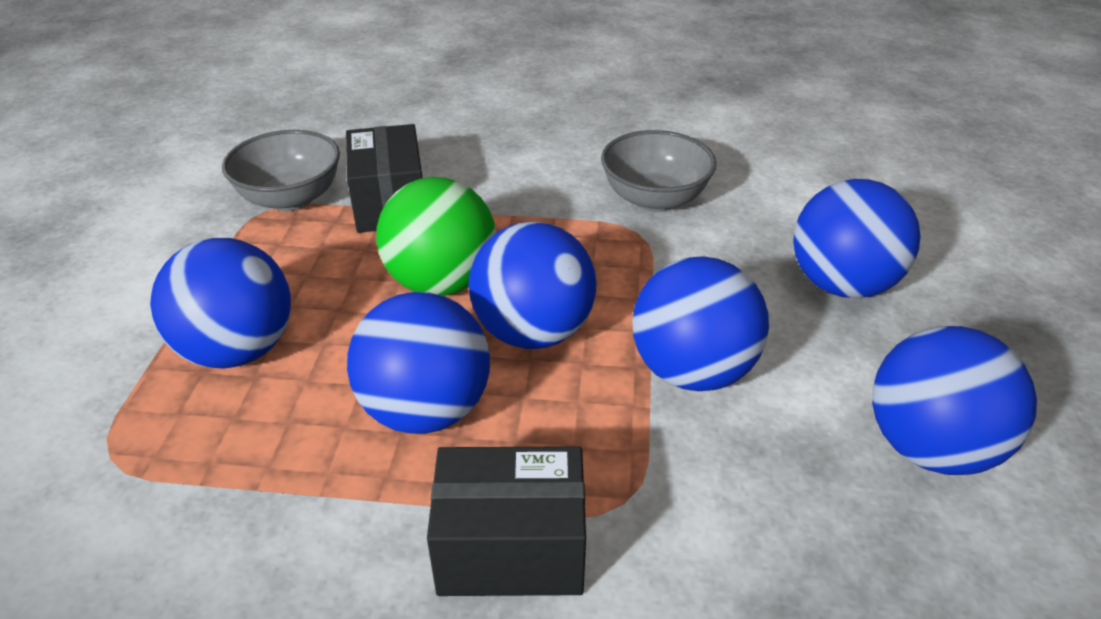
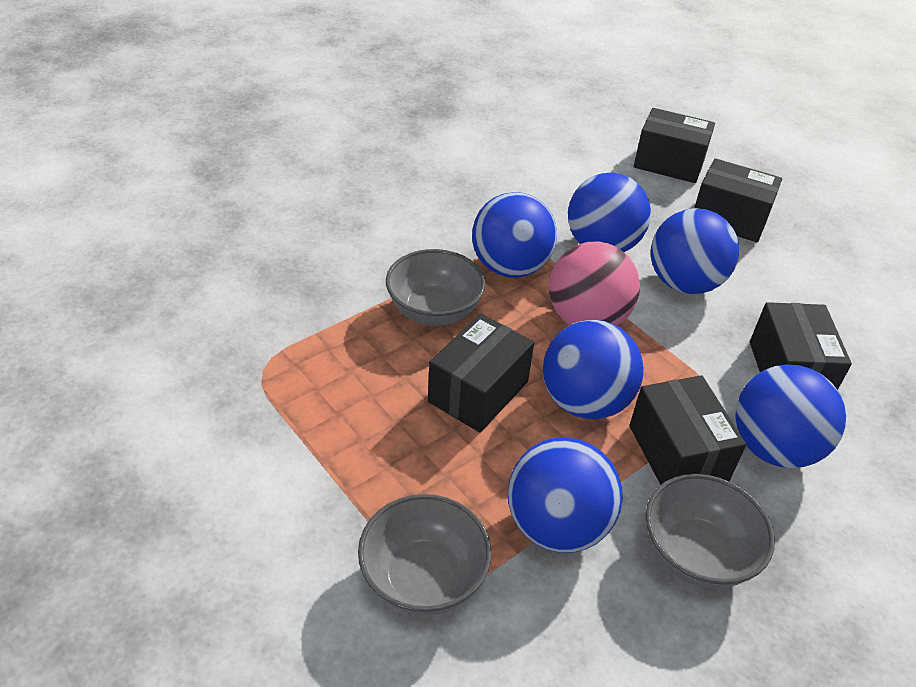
black box: 2 -> 5
green ball: 1 -> 0
grey bowl: 2 -> 3
pink ball: 0 -> 1

